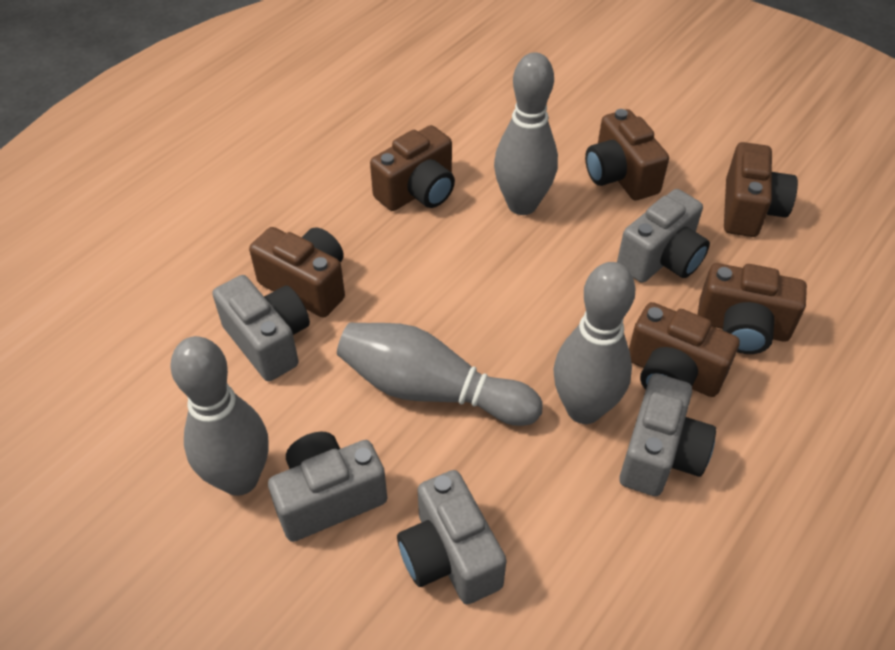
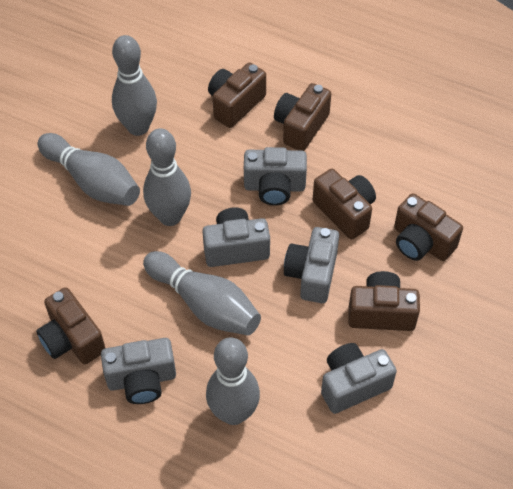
grey bowling pin: 4 -> 5

